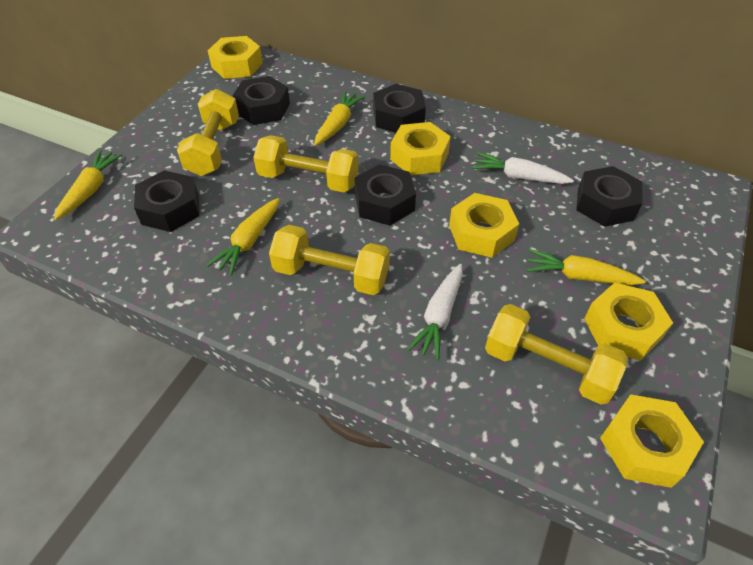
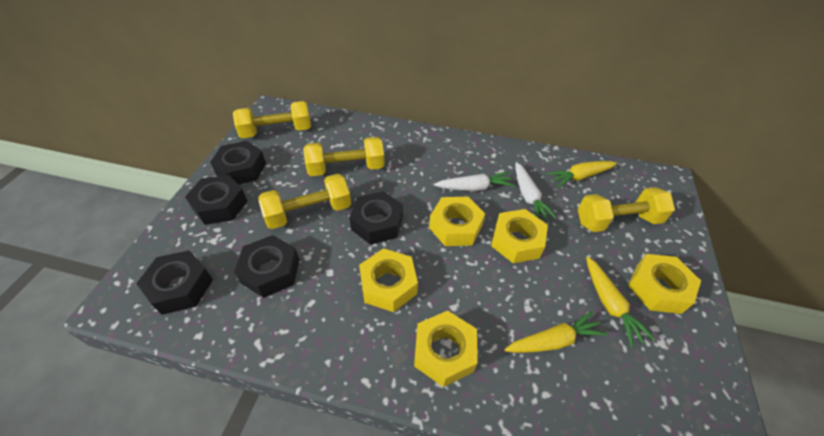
yellow carrot: 4 -> 3

